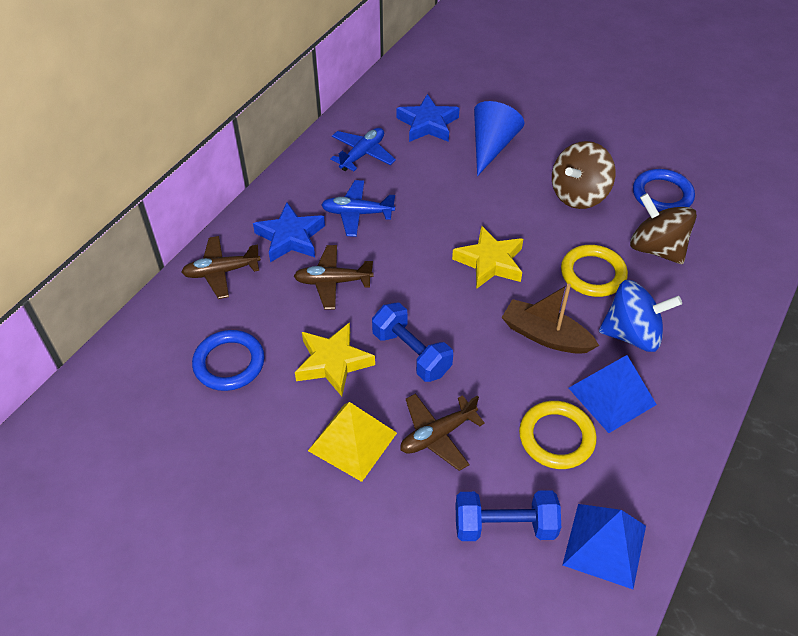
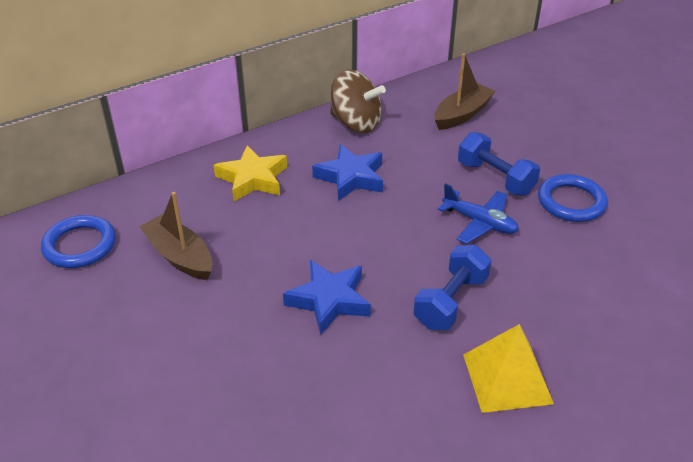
blue cone: 1 -> 0
blue plane: 2 -> 1
blue pyramid: 2 -> 0
blue spinning top: 1 -> 0
brown boat: 1 -> 2
brown plane: 3 -> 0
brown spinning top: 2 -> 1
yellow ring: 2 -> 0
yellow star: 2 -> 1

